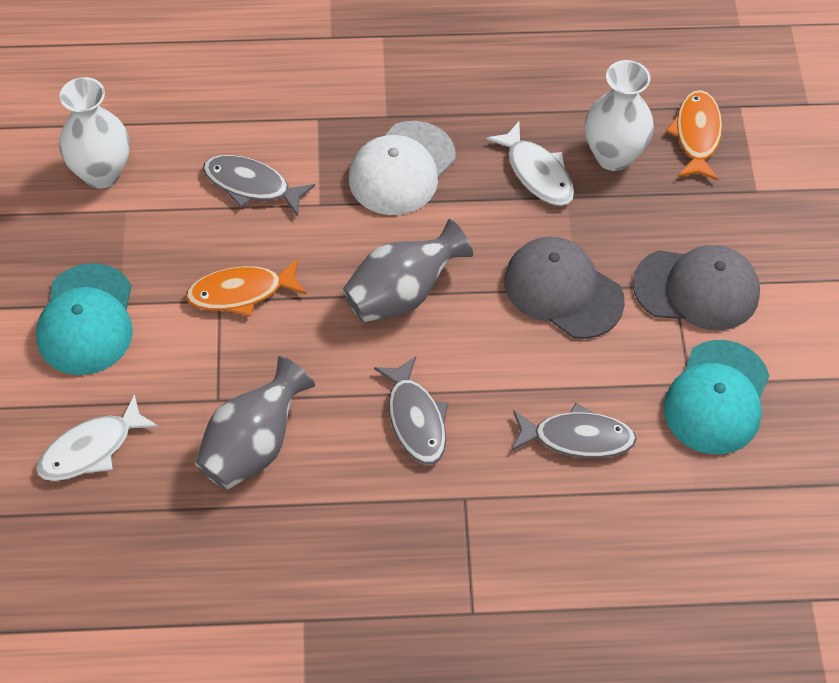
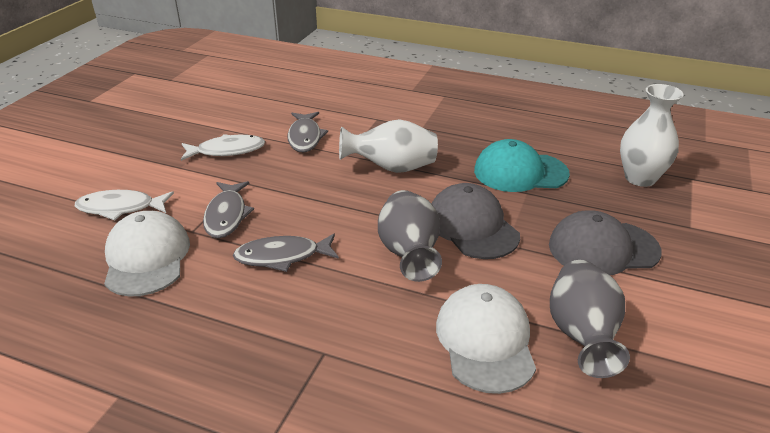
orange fish: 2 -> 0
turquoise cap: 2 -> 1
white cap: 1 -> 2

